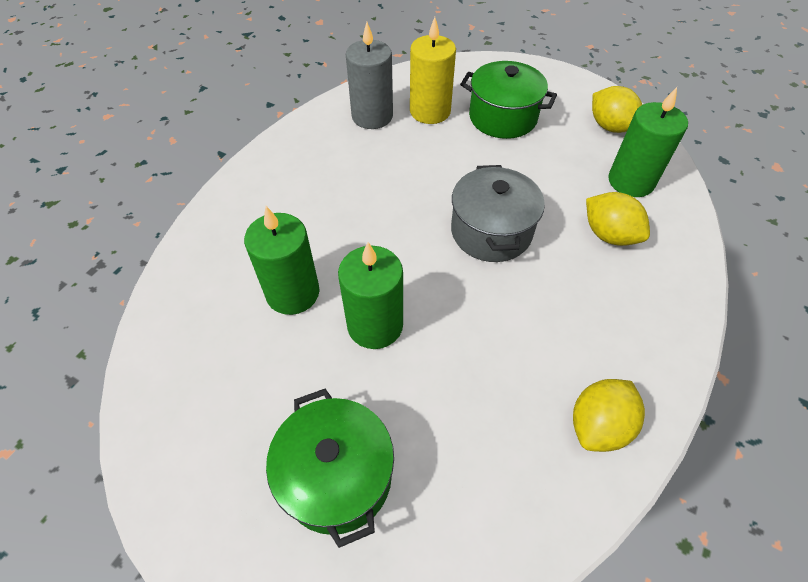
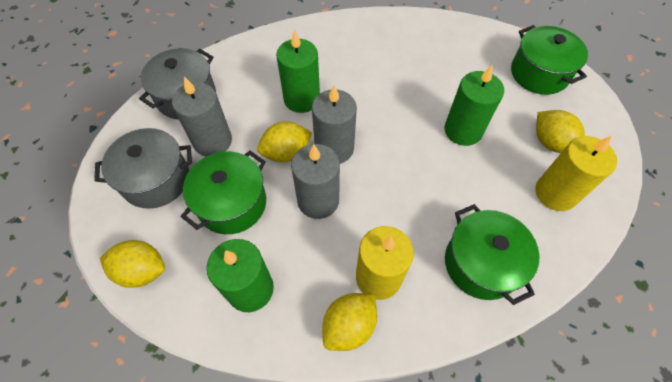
green pot: 2 -> 3
grey candle: 1 -> 3
grey pot: 1 -> 2
yellow candle: 1 -> 2
yellow lemon: 3 -> 4

